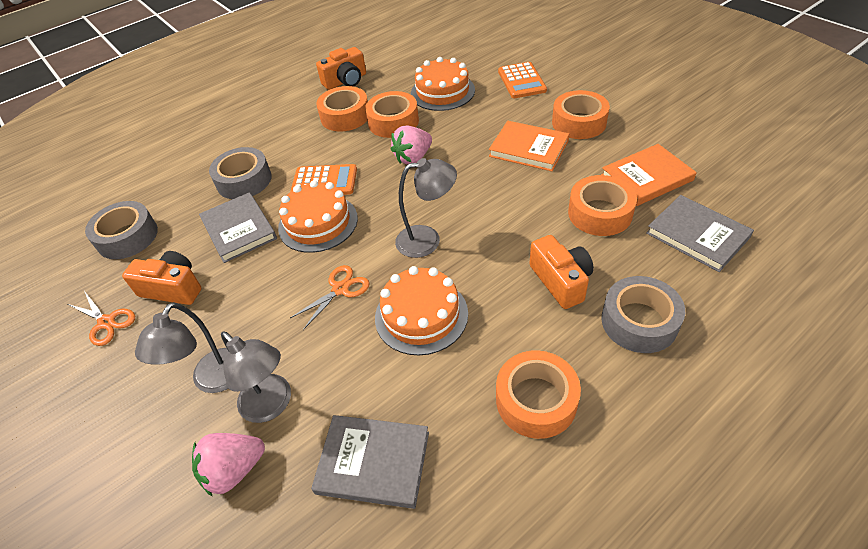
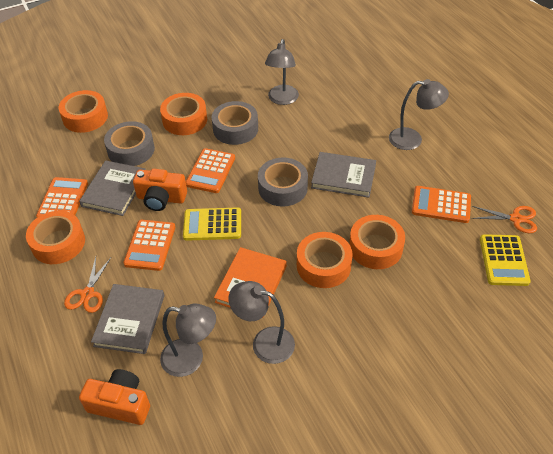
grey lamp: 3 -> 4
orange book: 2 -> 1
orange cake: 3 -> 0
orange calculator: 2 -> 4
orange camera: 3 -> 2
pink strawberry: 2 -> 0
yellow calculator: 0 -> 2

